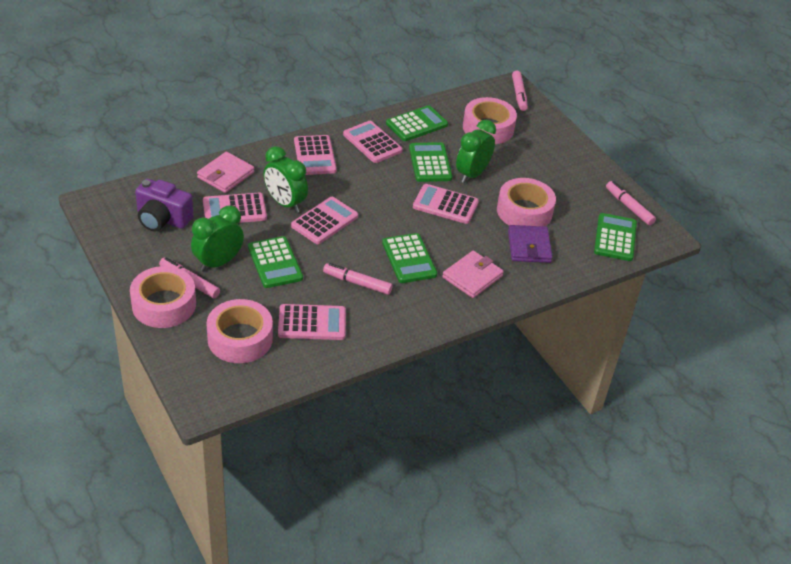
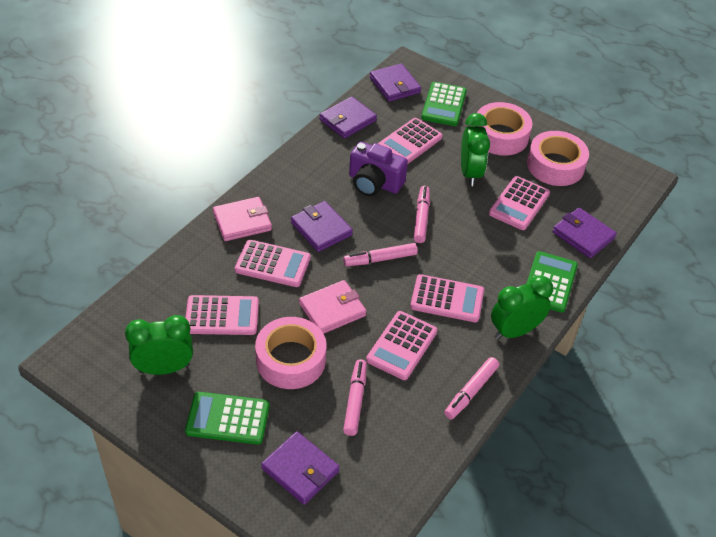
green calculator: 5 -> 3
pink tape: 4 -> 3
purple wallet: 1 -> 5

